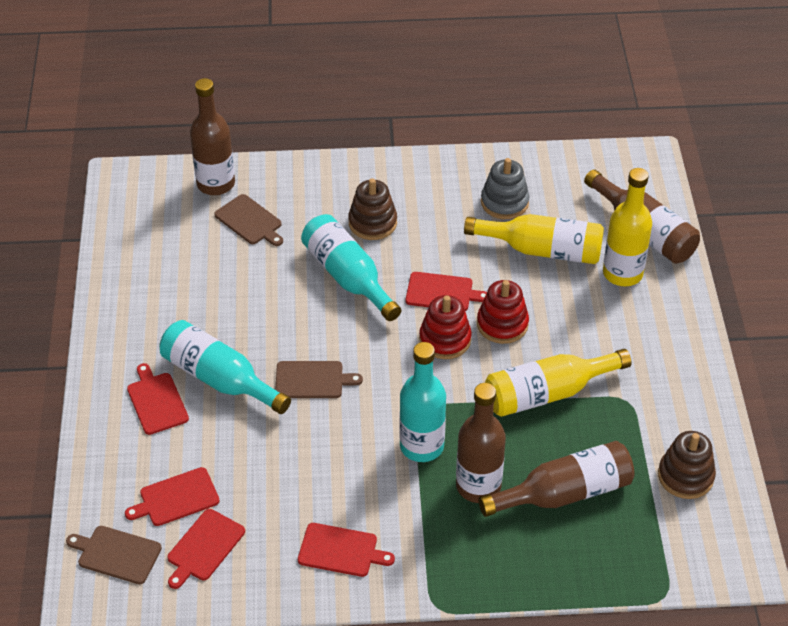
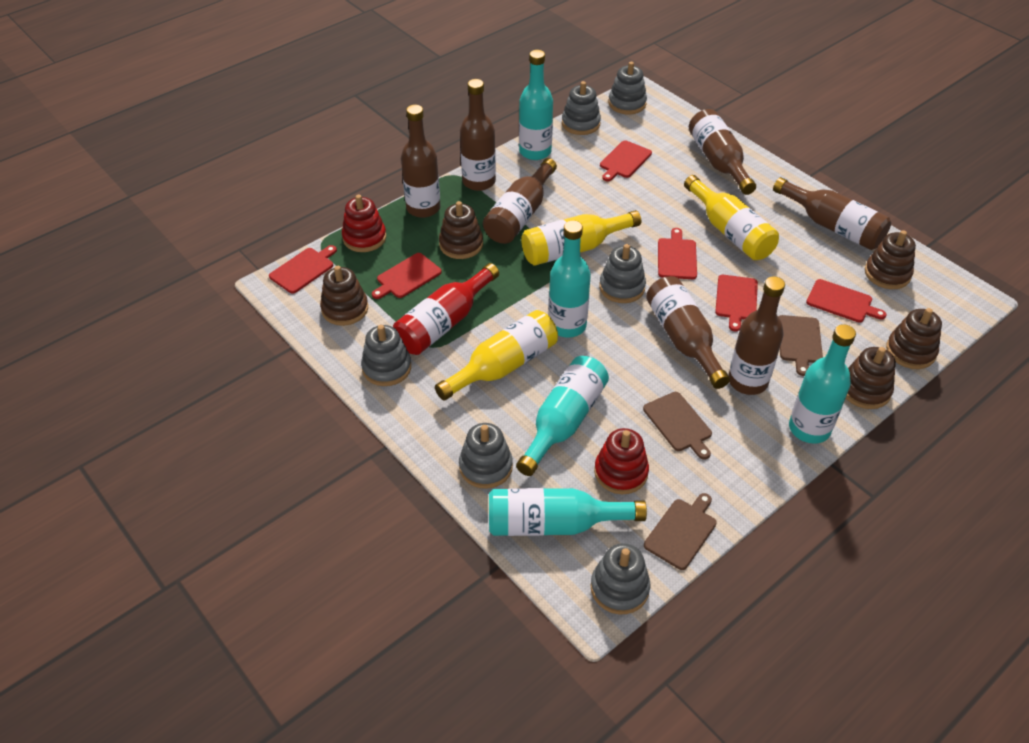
brown bottle: 4 -> 7
brown stacking toy: 2 -> 5
grey stacking toy: 1 -> 6
red bottle: 0 -> 1
red cutting board: 5 -> 6
turquoise bottle: 3 -> 5

